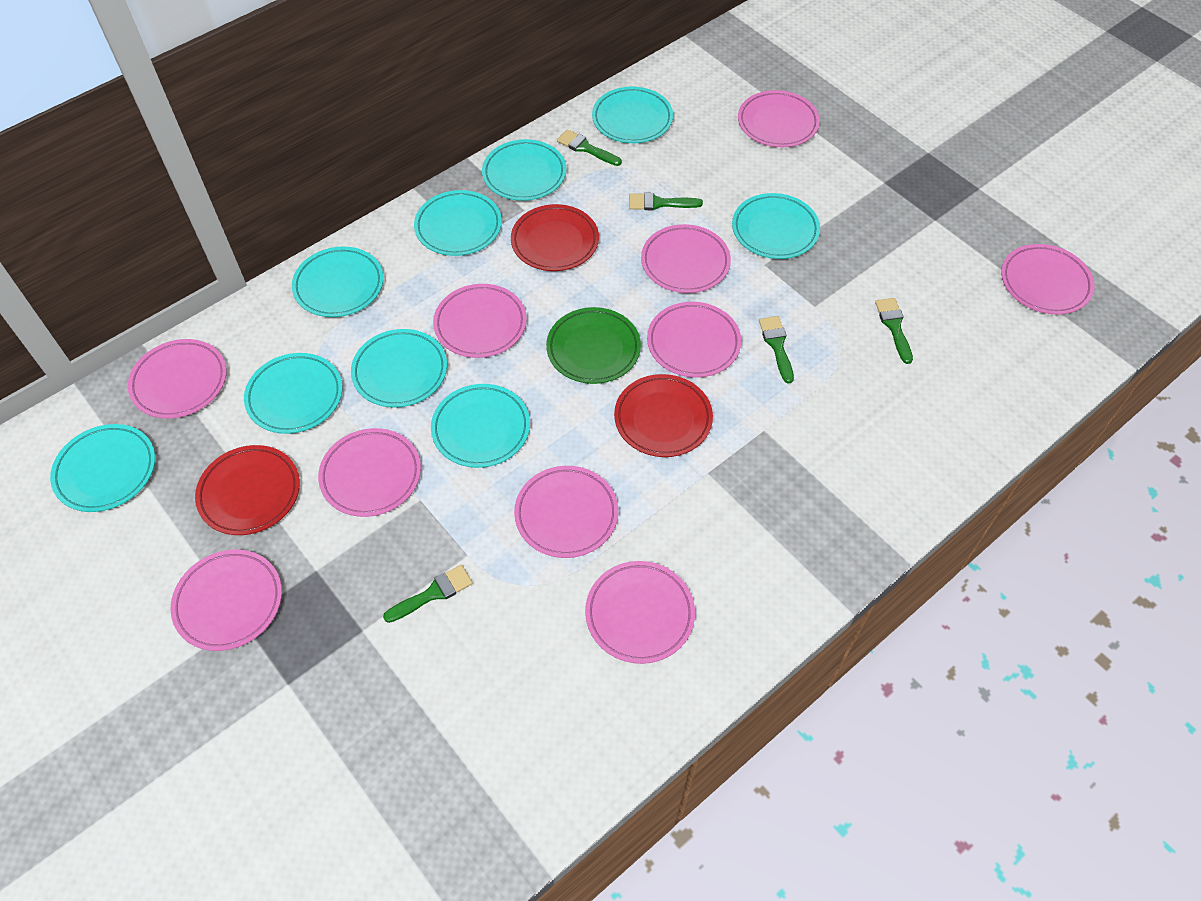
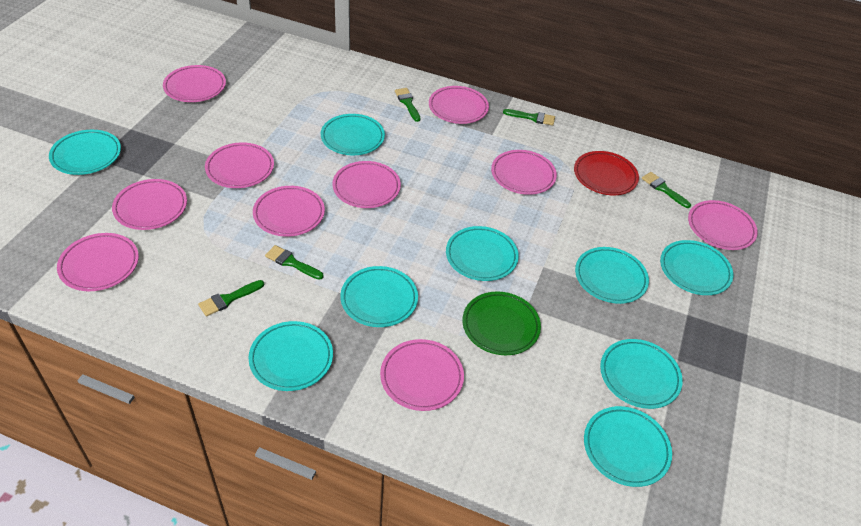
red plate: 3 -> 1

